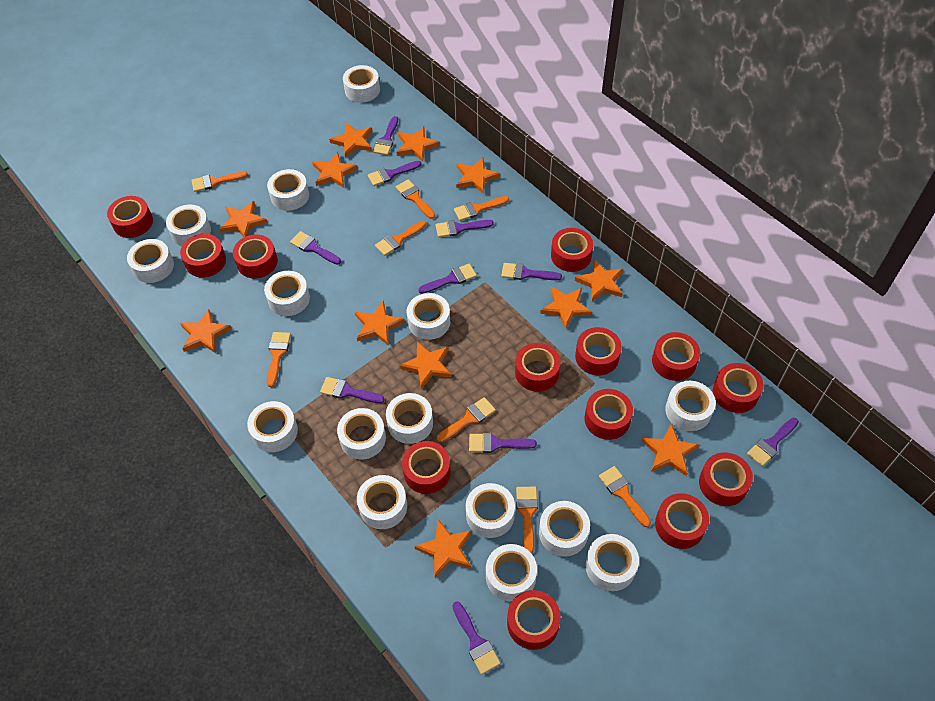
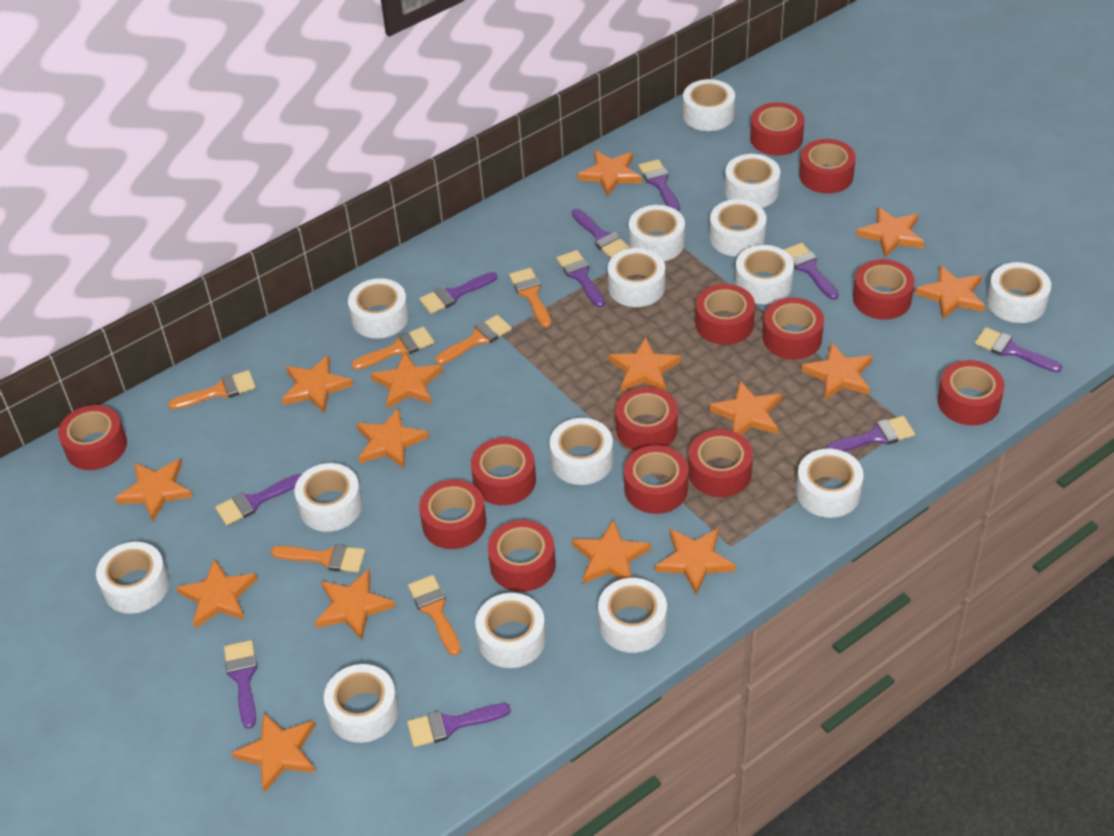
orange brush: 8 -> 6
orange star: 12 -> 15

